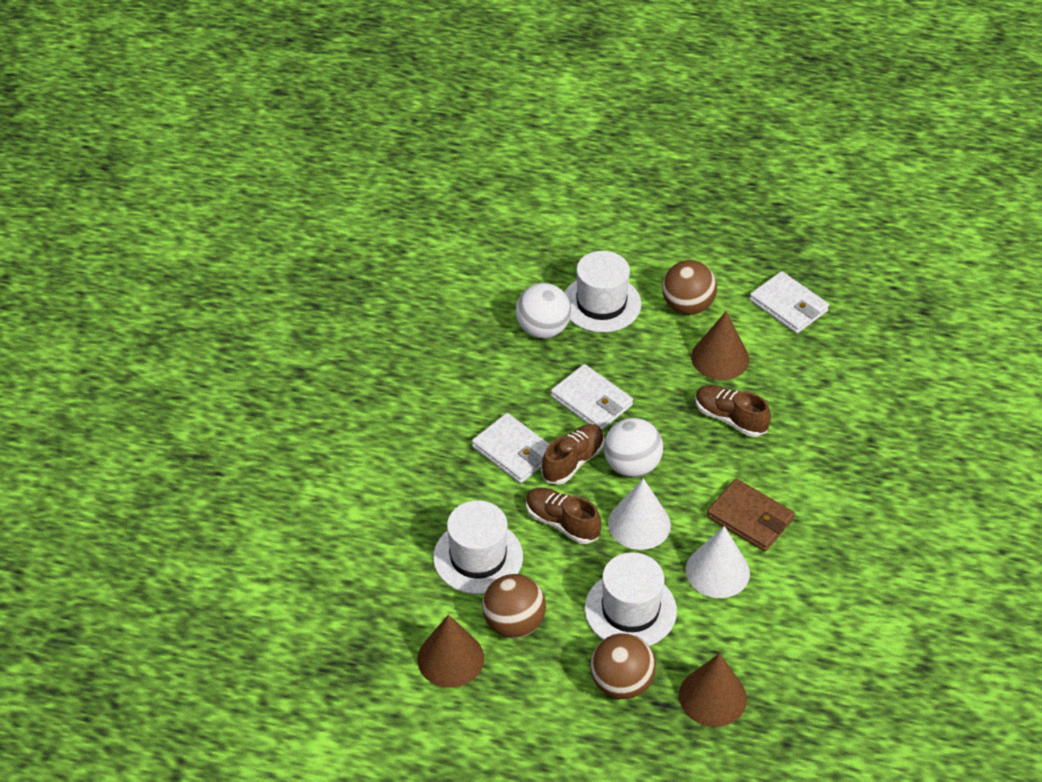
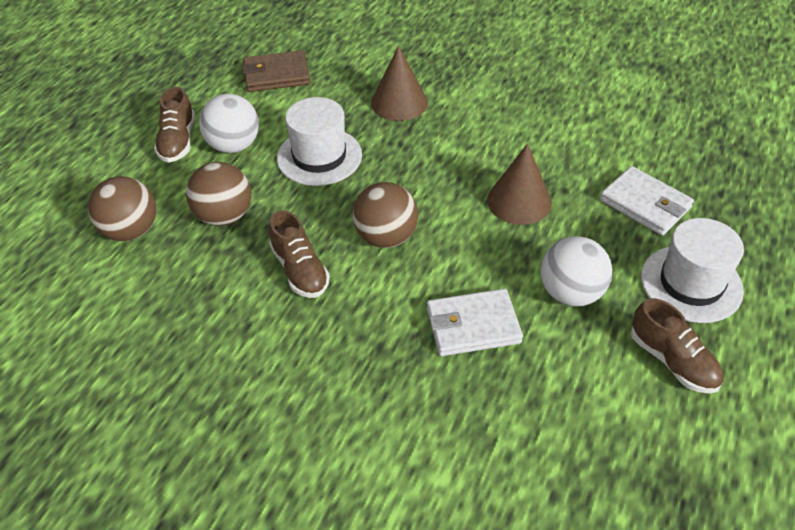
brown cone: 3 -> 2
white cone: 2 -> 0
white hat: 3 -> 2
white wallet: 3 -> 2

